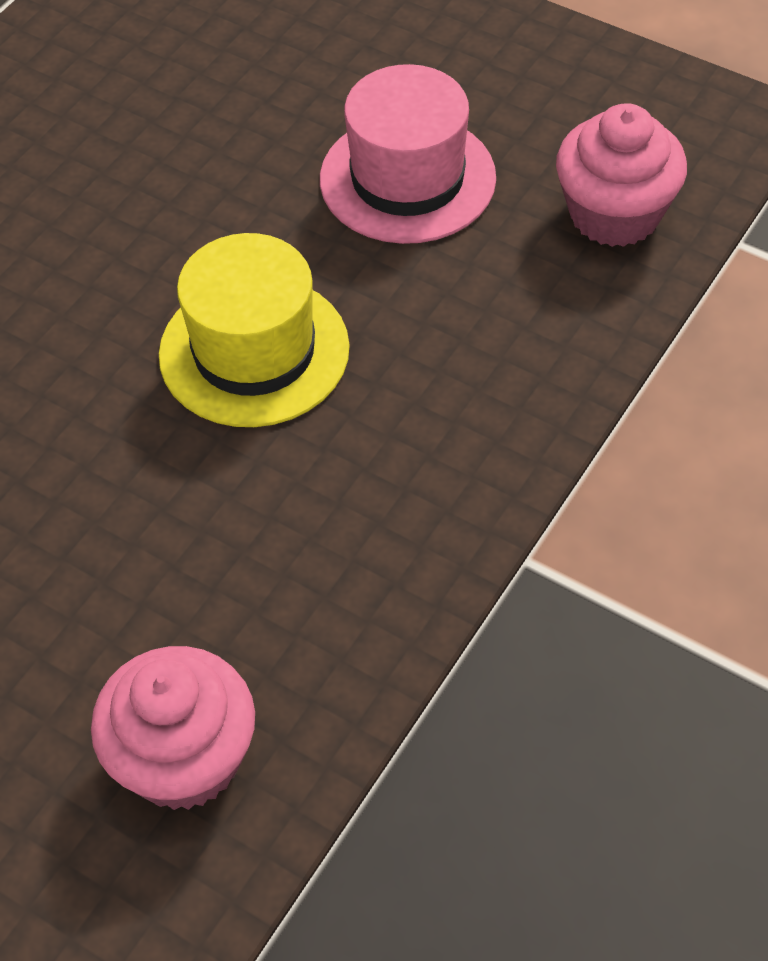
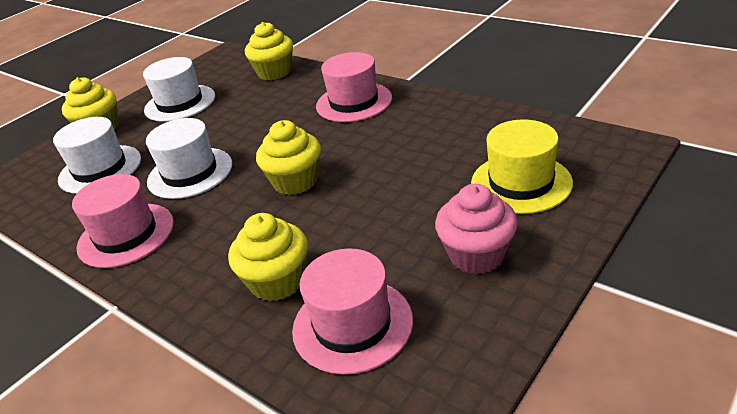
pink cupcake: 2 -> 1
pink hat: 1 -> 3
white hat: 0 -> 3
yellow cupcake: 0 -> 4

